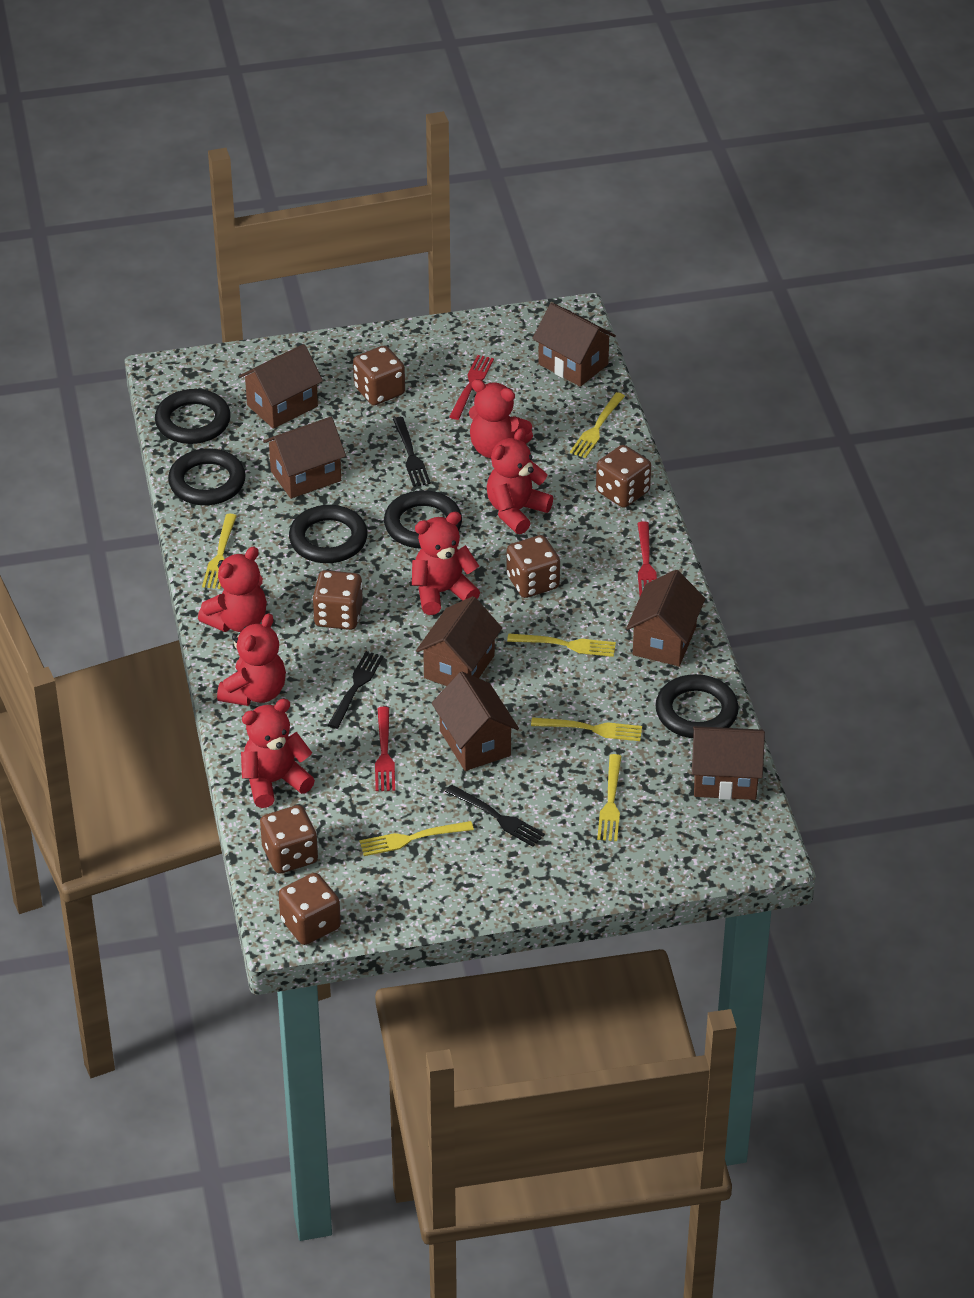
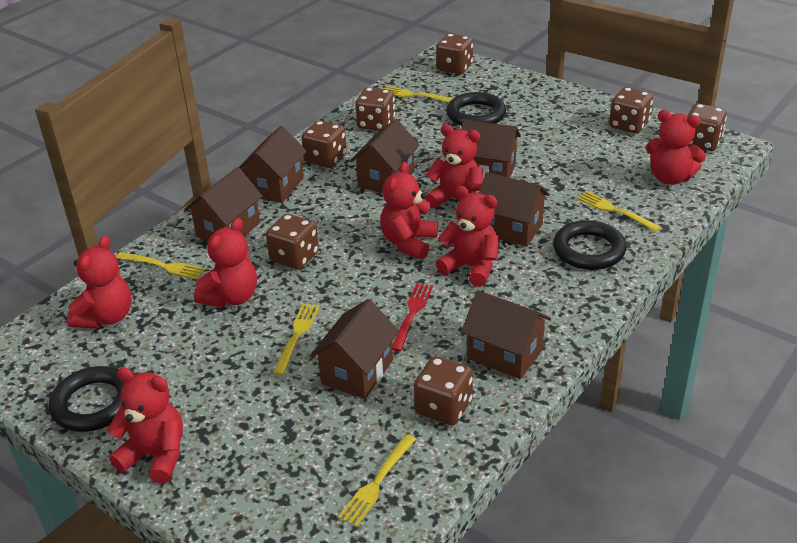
black fork: 3 -> 0
black ring: 5 -> 3
brown dice: 6 -> 7
red fork: 3 -> 1
red teddy bear: 6 -> 7
yellow fork: 6 -> 5

